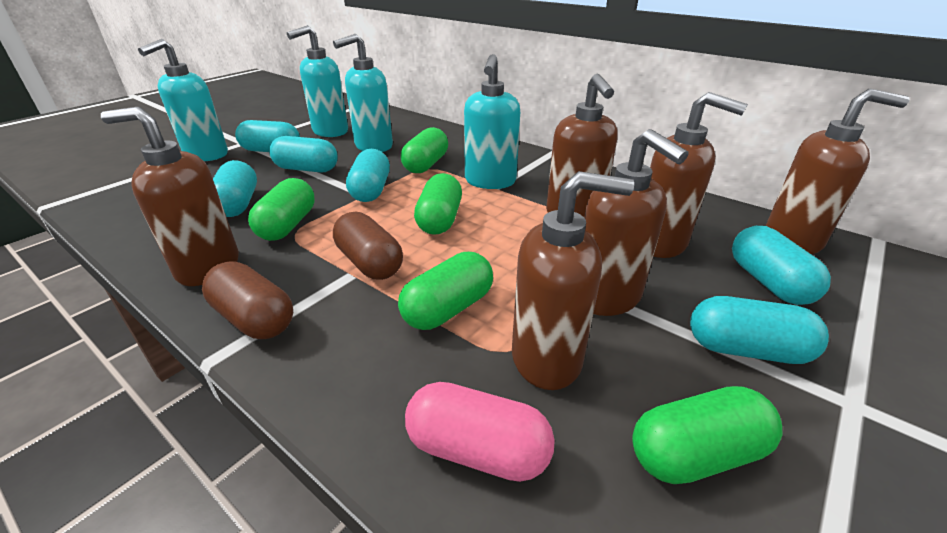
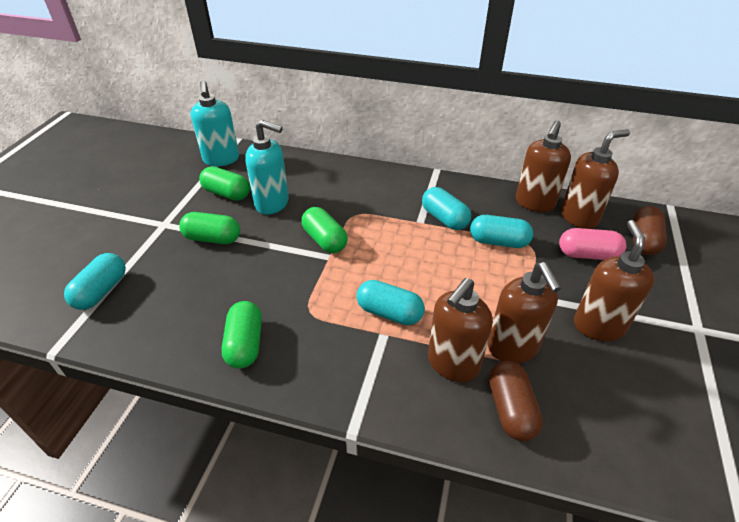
brown soap dispenser: 6 -> 5
green capsule: 5 -> 4
turquoise capsule: 6 -> 4
turquoise soap dispenser: 4 -> 2

